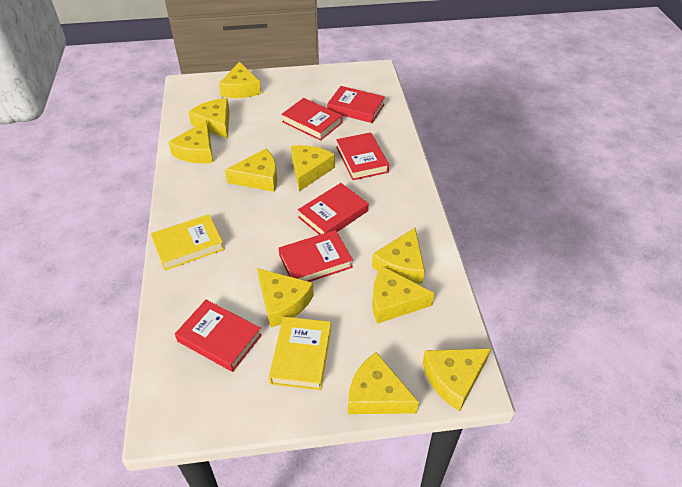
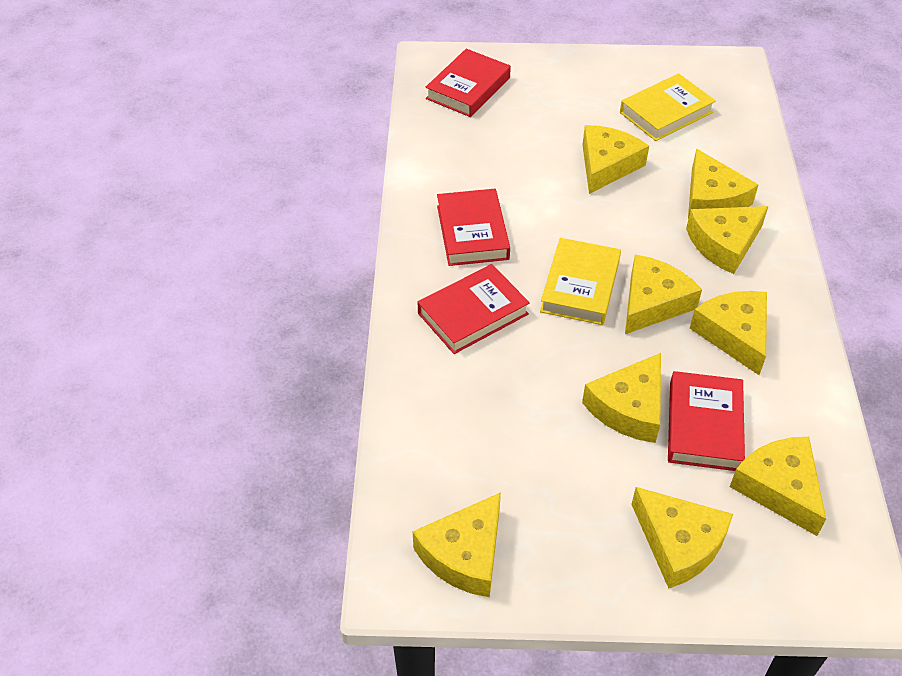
red book: 6 -> 4
yellow cheese: 10 -> 9

